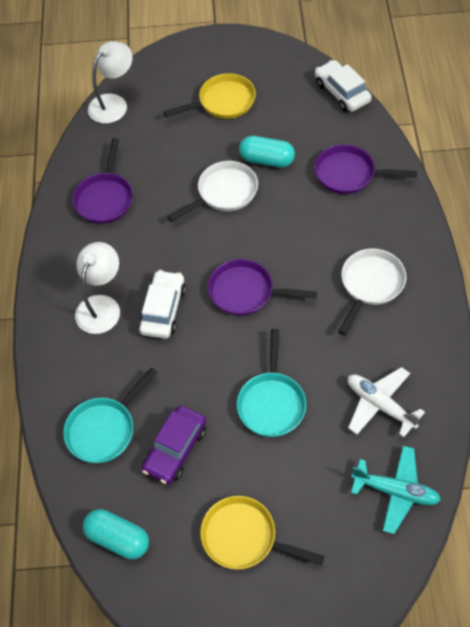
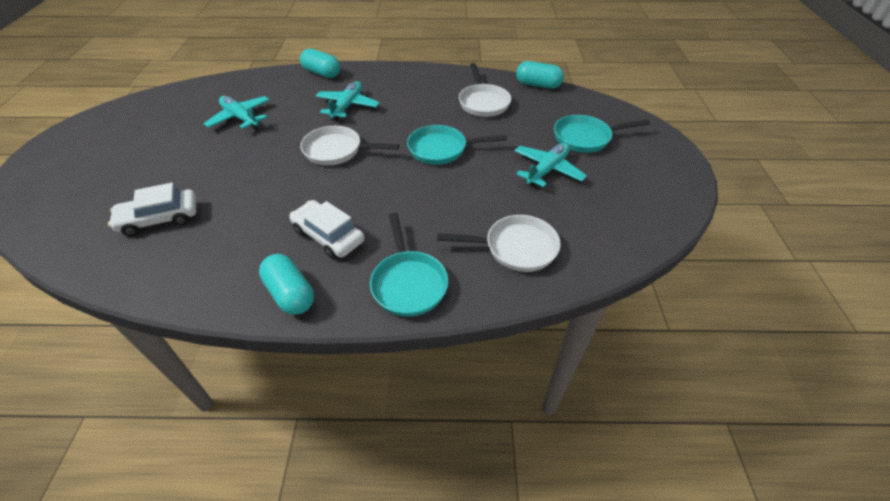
purple car: 1 -> 0
purple pan: 3 -> 0
turquoise capsule: 2 -> 3
turquoise pan: 2 -> 3
turquoise plane: 1 -> 3
white lamp: 2 -> 0
white pan: 2 -> 3
white plane: 1 -> 0
yellow pan: 2 -> 0

